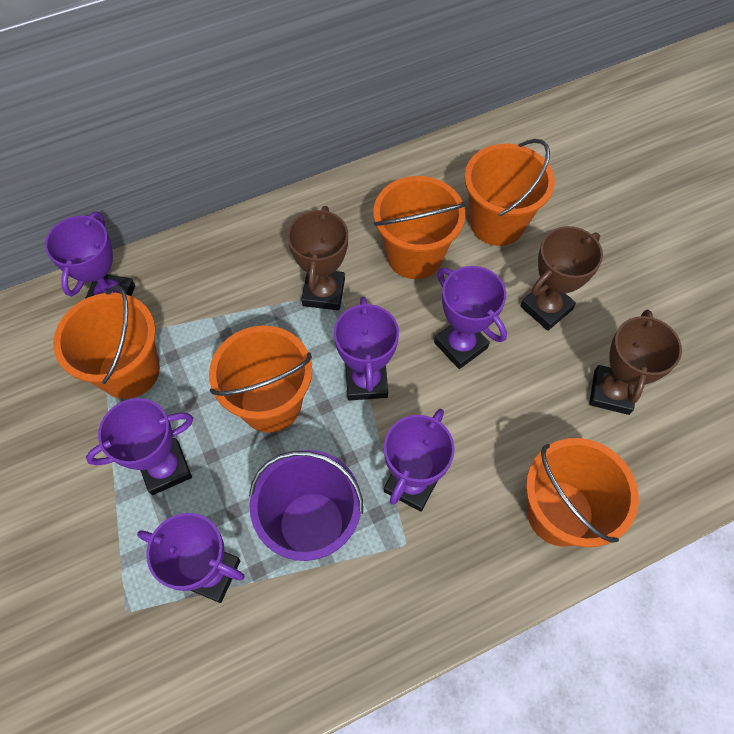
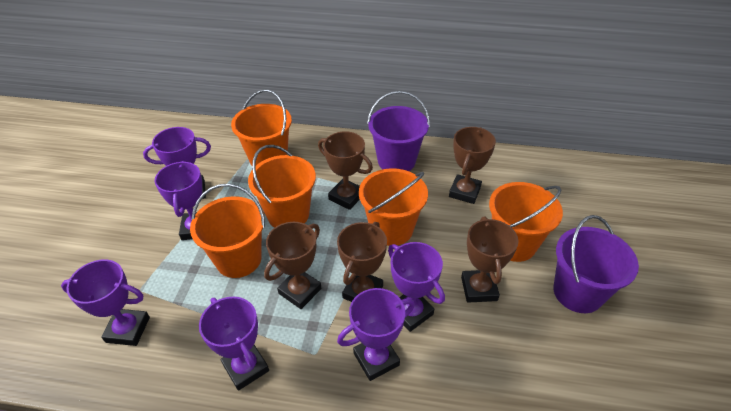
brown trophy: 3 -> 5
purple bucket: 1 -> 2

